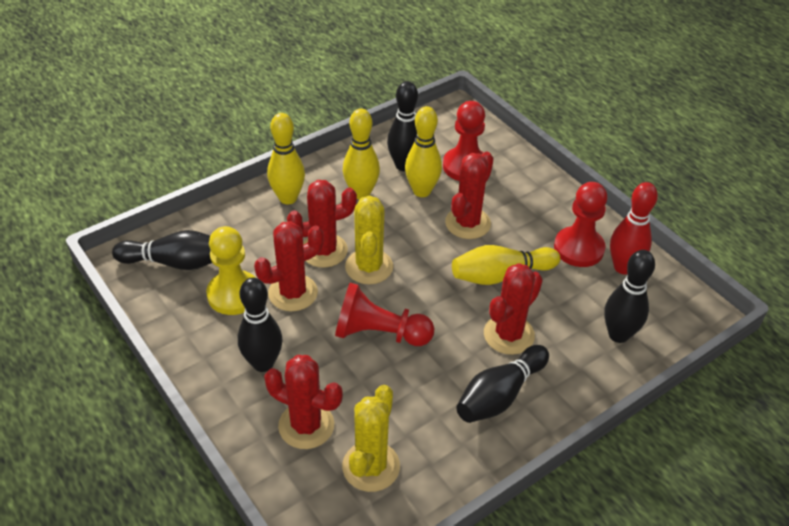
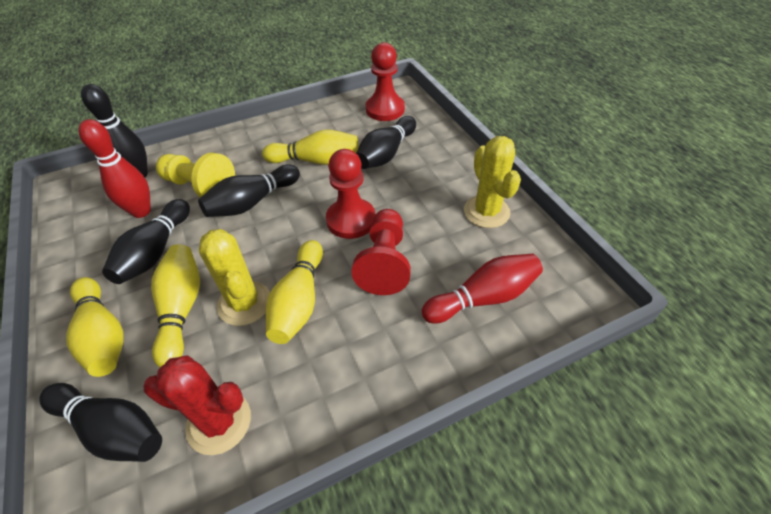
red bowling pin: 1 -> 2
red cactus: 5 -> 1

